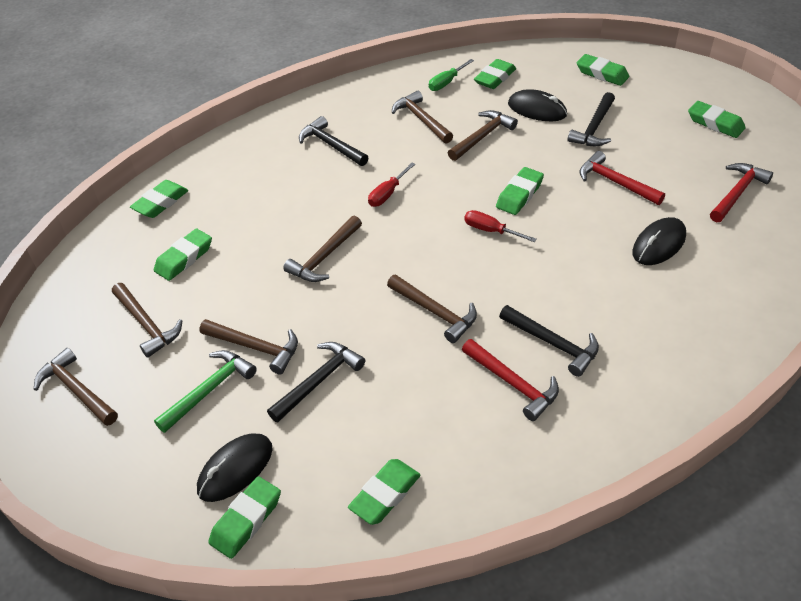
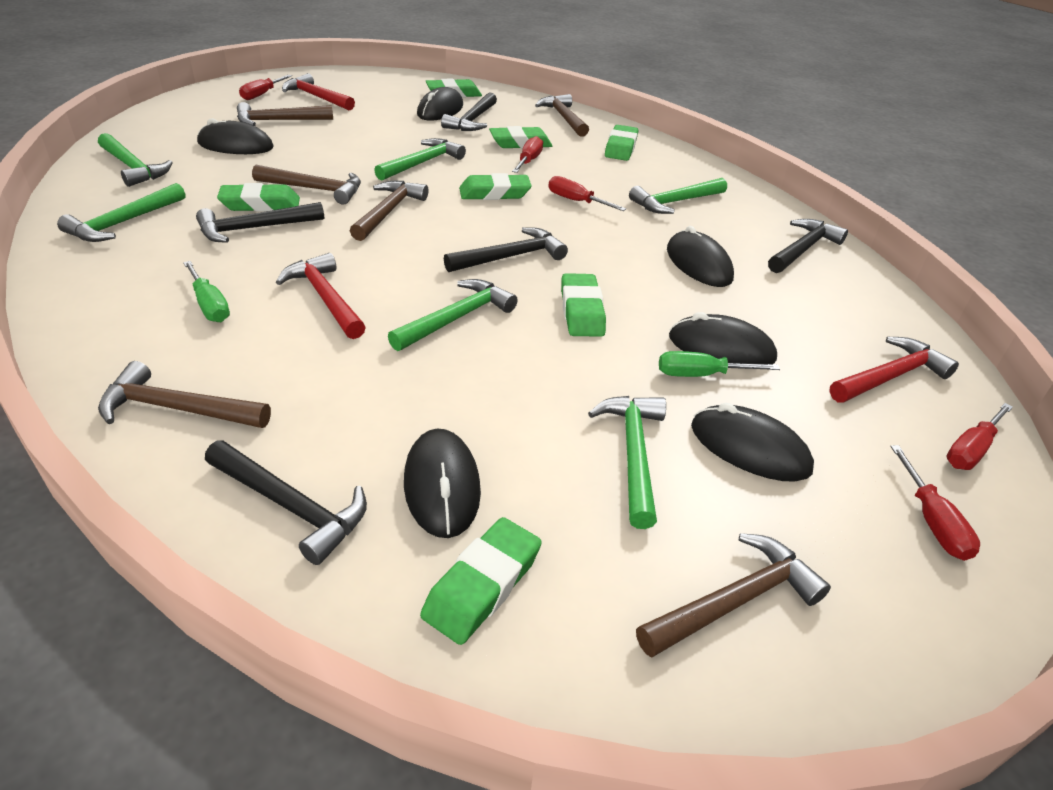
black hammer: 4 -> 5
black mouse: 3 -> 6
brown hammer: 7 -> 6
green eraser: 8 -> 7
green hammer: 1 -> 6
green screwdriver: 1 -> 2
red screwdriver: 2 -> 5

